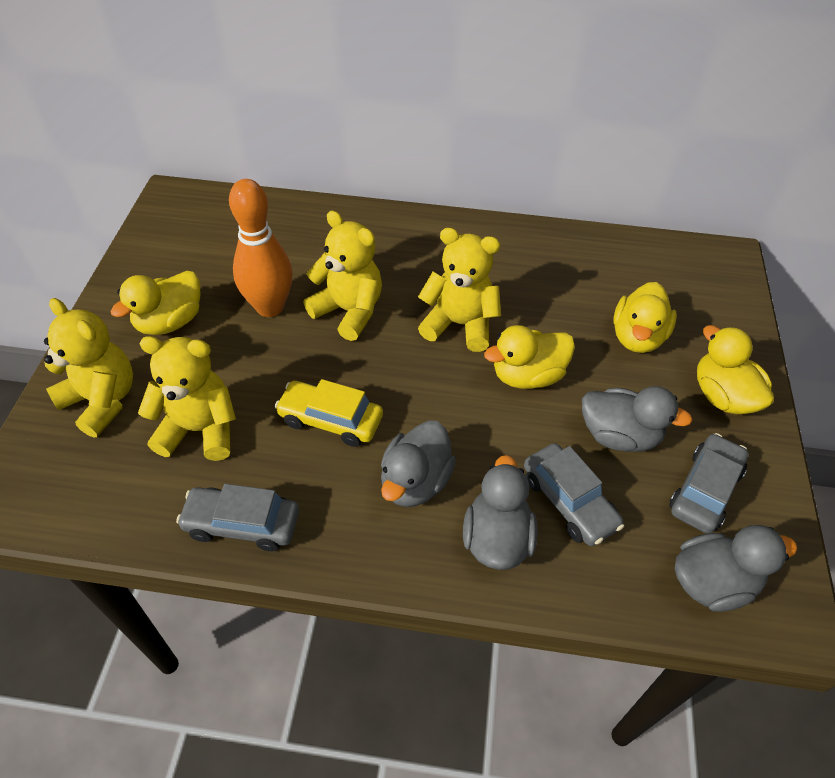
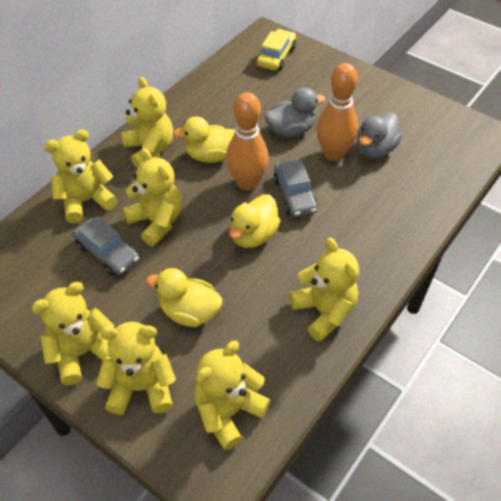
grey car: 3 -> 2
grey duck: 4 -> 2
orange bowling pin: 1 -> 2
yellow duck: 4 -> 3
yellow teddy bear: 4 -> 7

